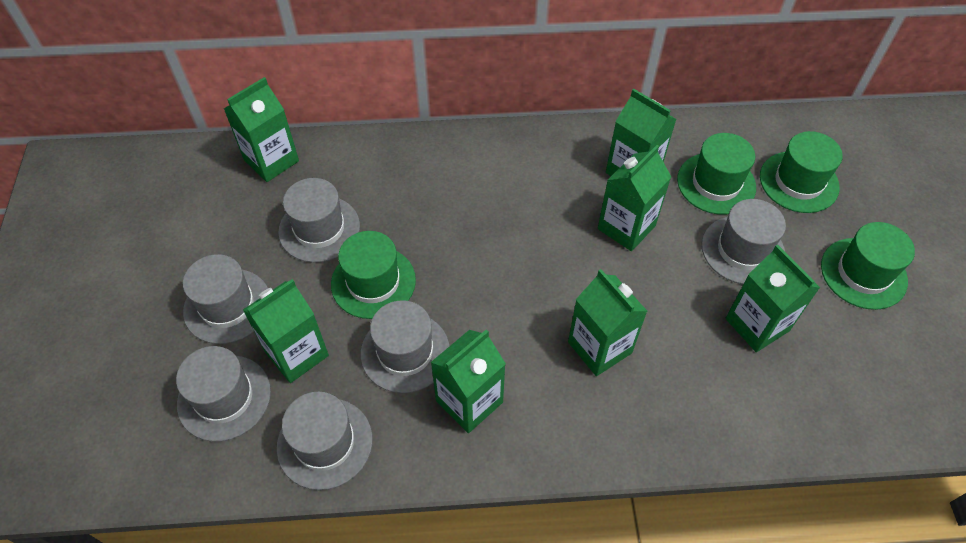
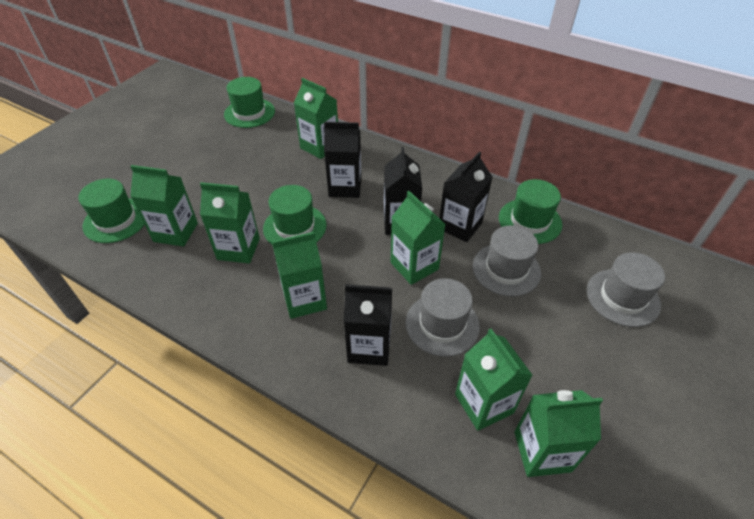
black carton: 0 -> 4
grey hat: 6 -> 3

